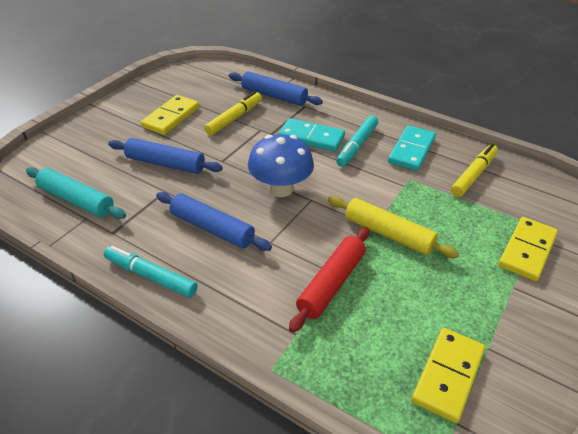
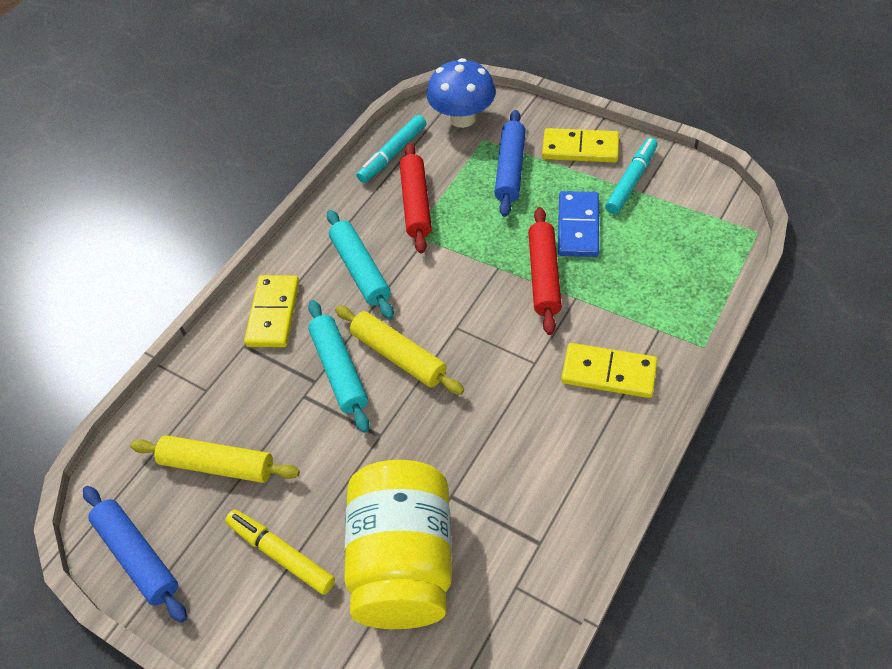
blue domino: 0 -> 1
blue rolling pin: 3 -> 2
red rolling pin: 1 -> 2
turquoise domino: 2 -> 0
turquoise rolling pin: 1 -> 2
yellow jar: 0 -> 1
yellow marker: 2 -> 1
yellow rolling pin: 1 -> 2

